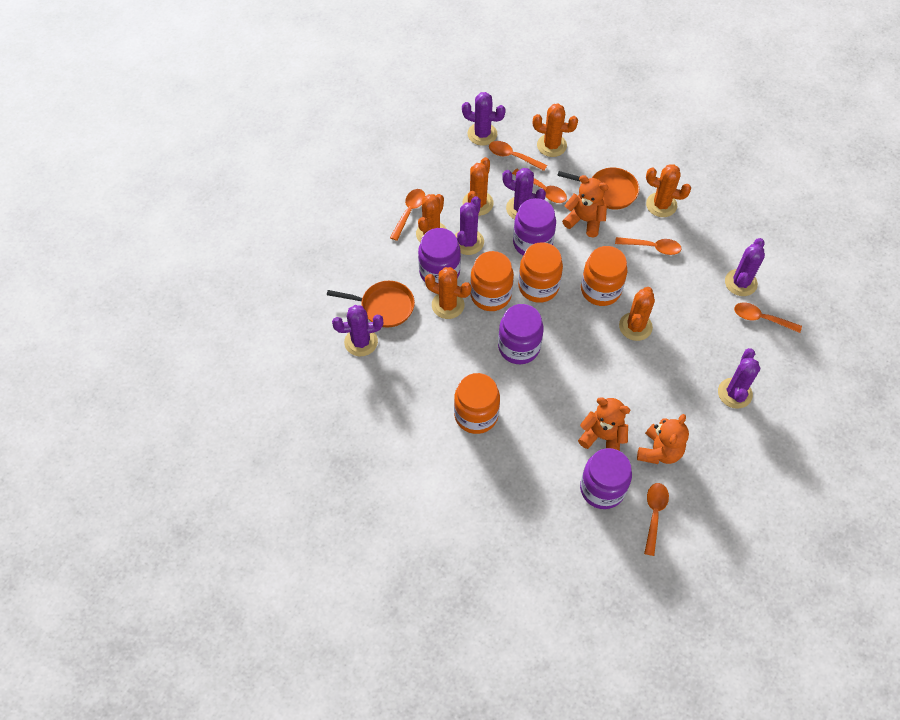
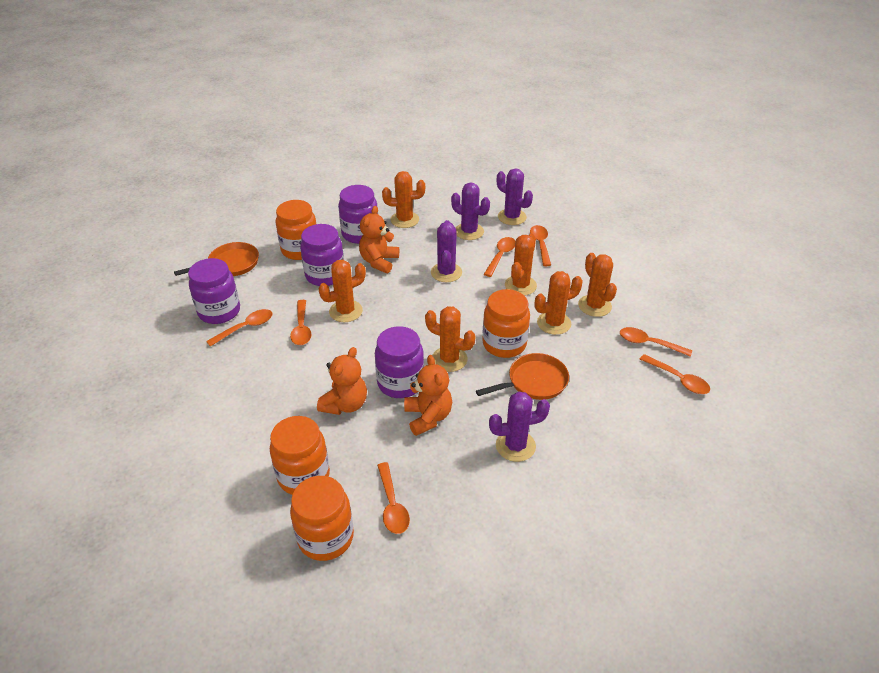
orange spoon: 6 -> 7
purple cactus: 6 -> 4

